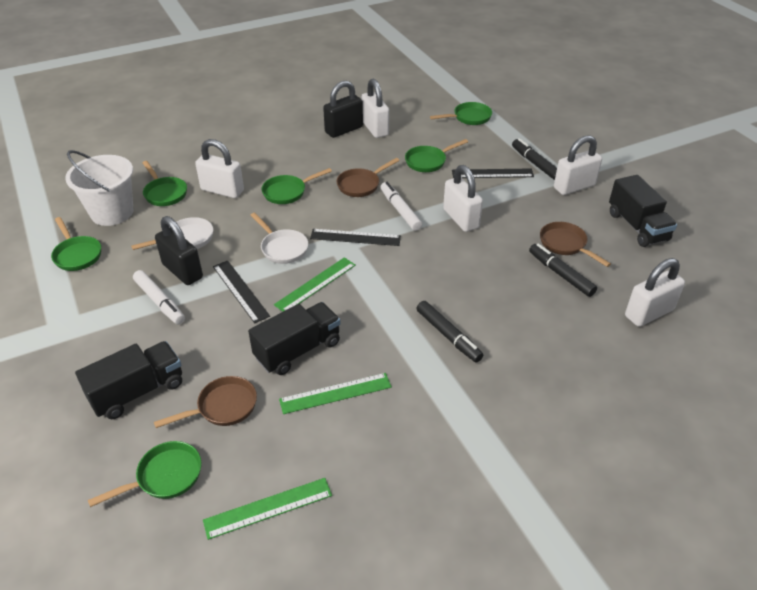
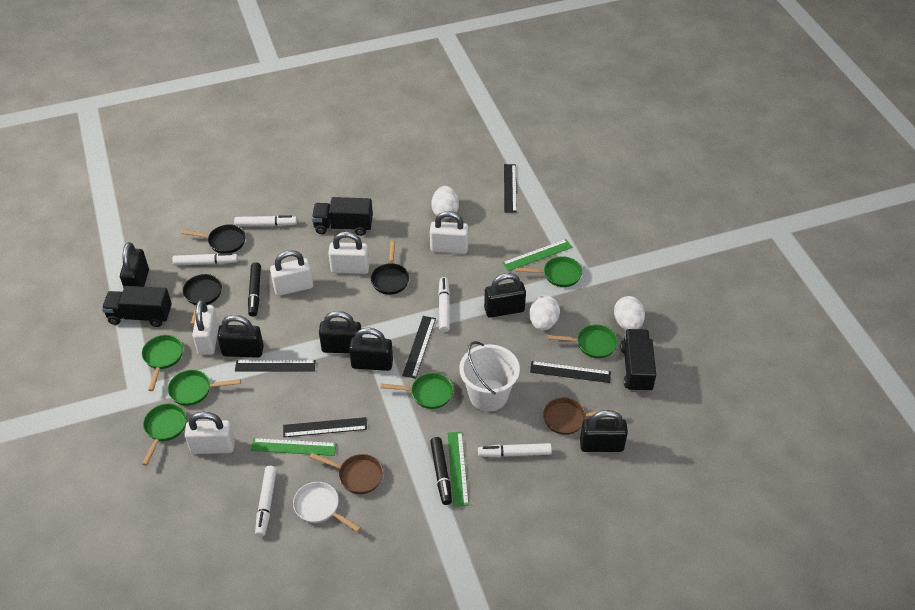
black marker: 3 -> 2
black padlock: 2 -> 6
black pan: 0 -> 3
black ruler: 3 -> 5
brown pan: 3 -> 2
white egg: 0 -> 3
white marker: 2 -> 5
white pan: 2 -> 1

